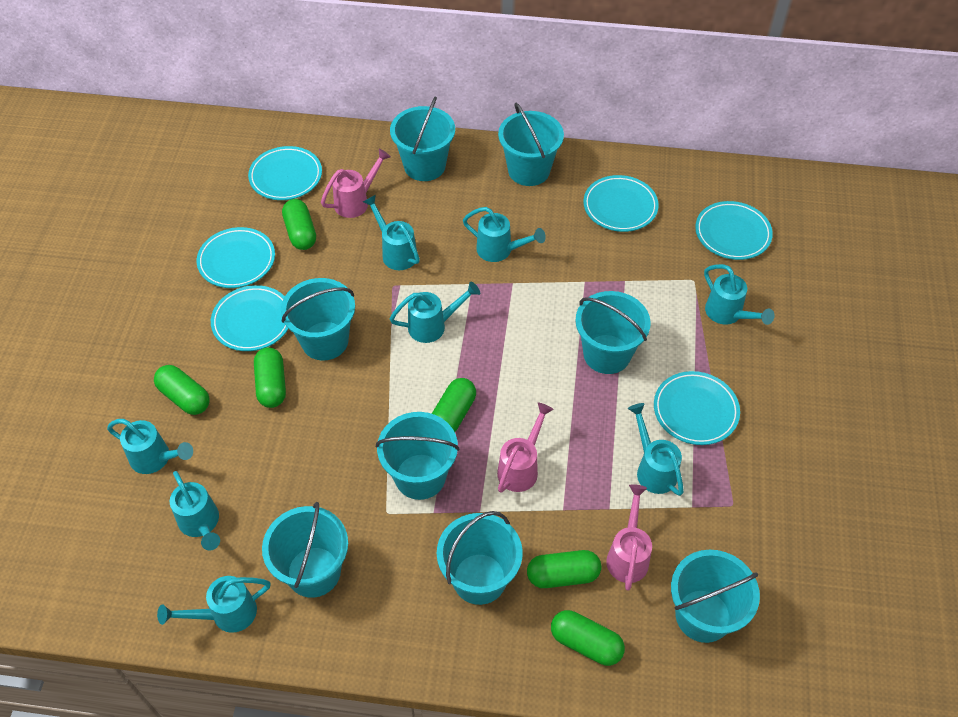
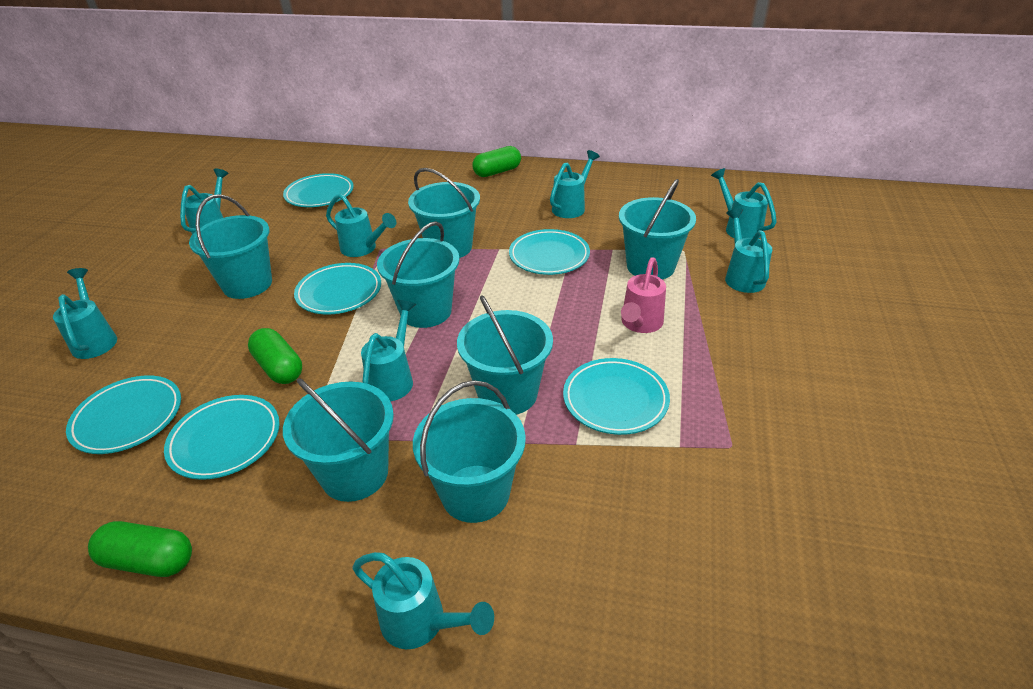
green capsule: 6 -> 3
pink watering can: 3 -> 1
turquoise bucket: 8 -> 7

